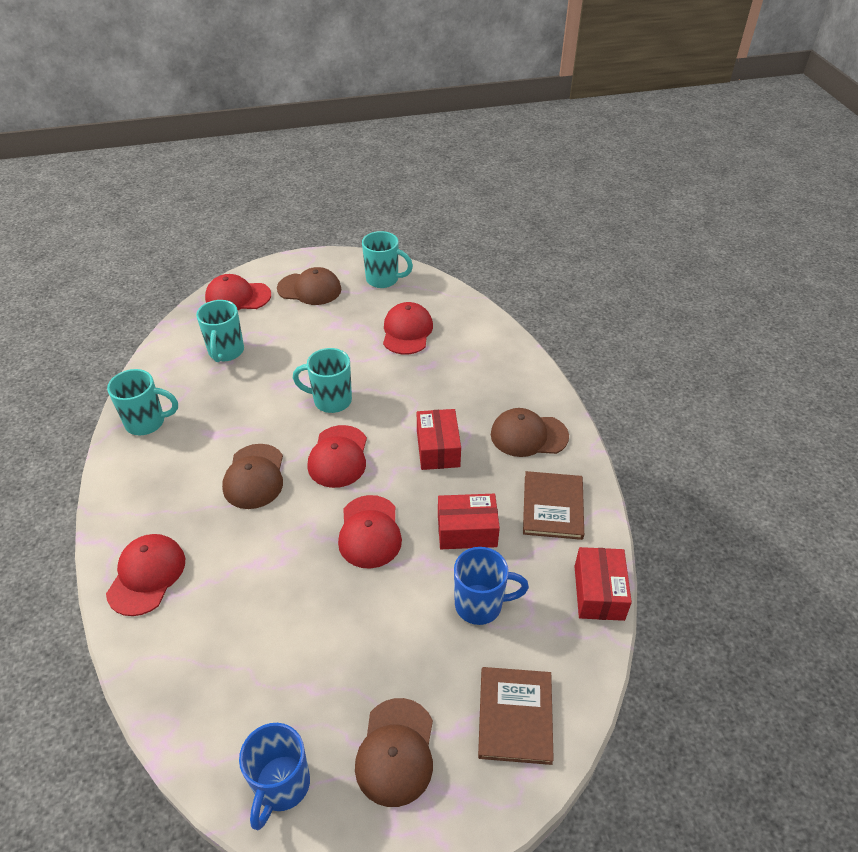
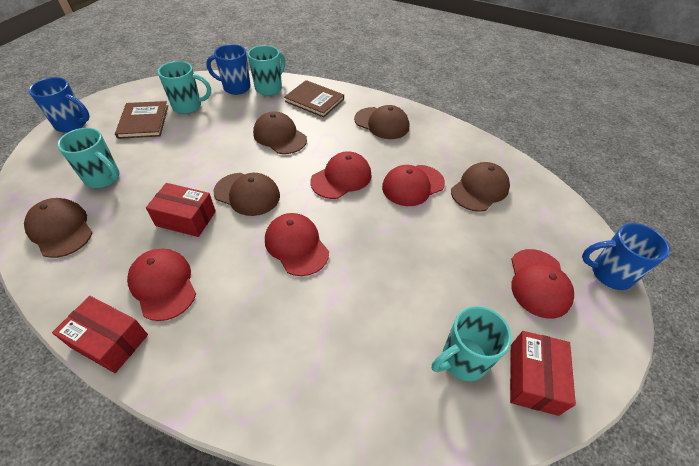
blue mug: 2 -> 3
brown cap: 4 -> 5

